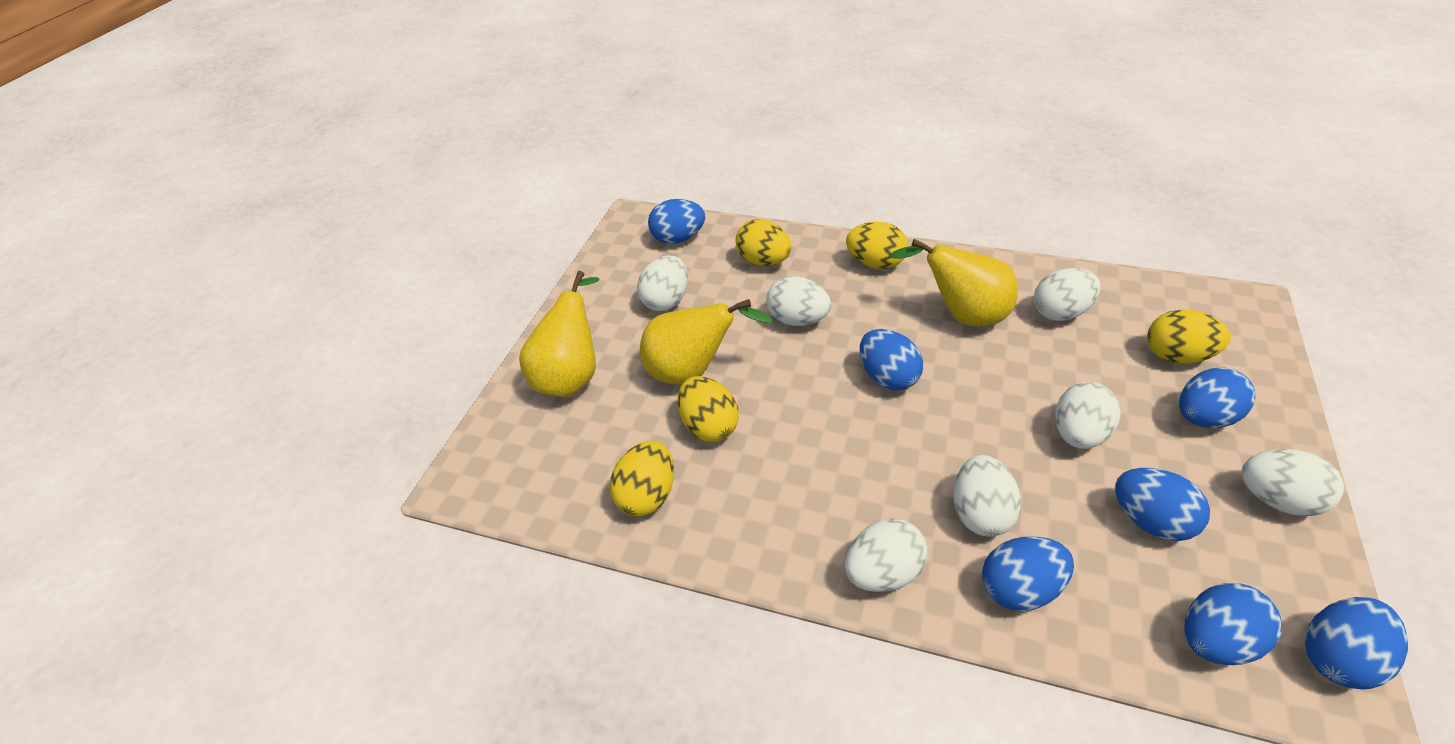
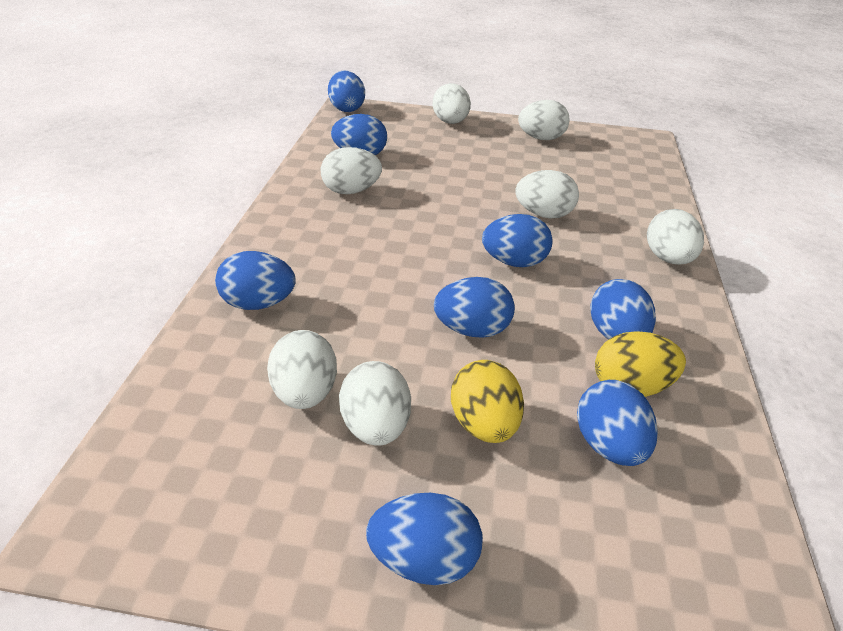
blue egg: 7 -> 8
yellow egg: 5 -> 2
yellow pear: 3 -> 0

